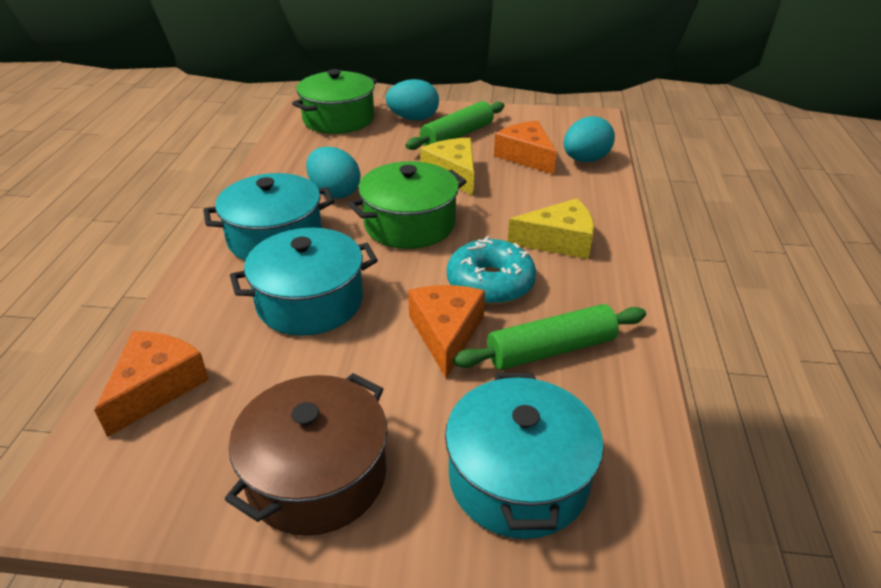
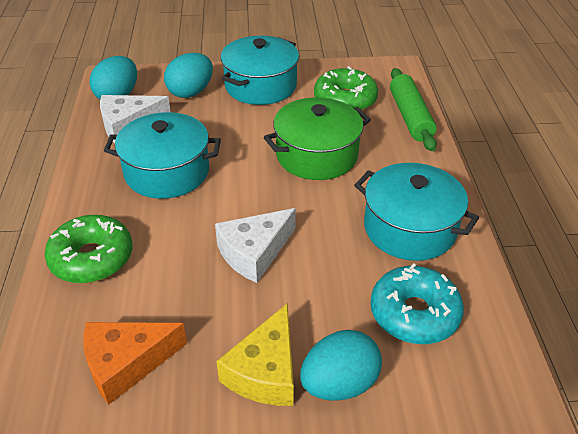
brown pot: 1 -> 0
green donut: 0 -> 2
green pot: 2 -> 1
green rolling pin: 2 -> 1
orange cheese: 3 -> 1
white cheese: 0 -> 2
yellow cheese: 2 -> 1

